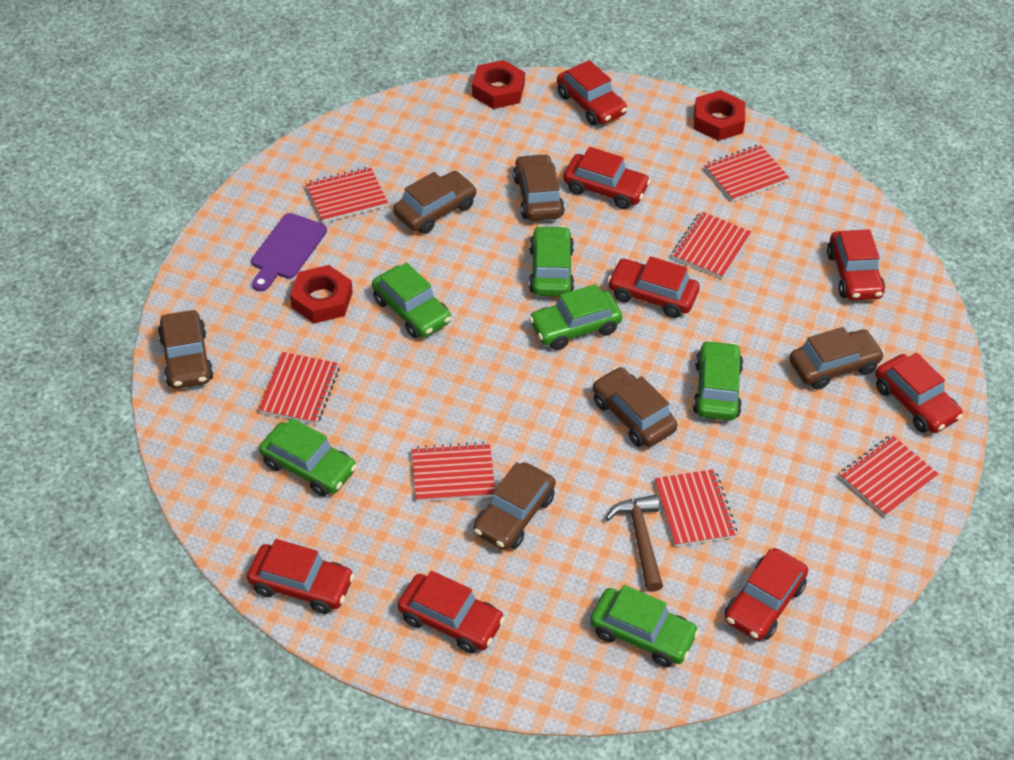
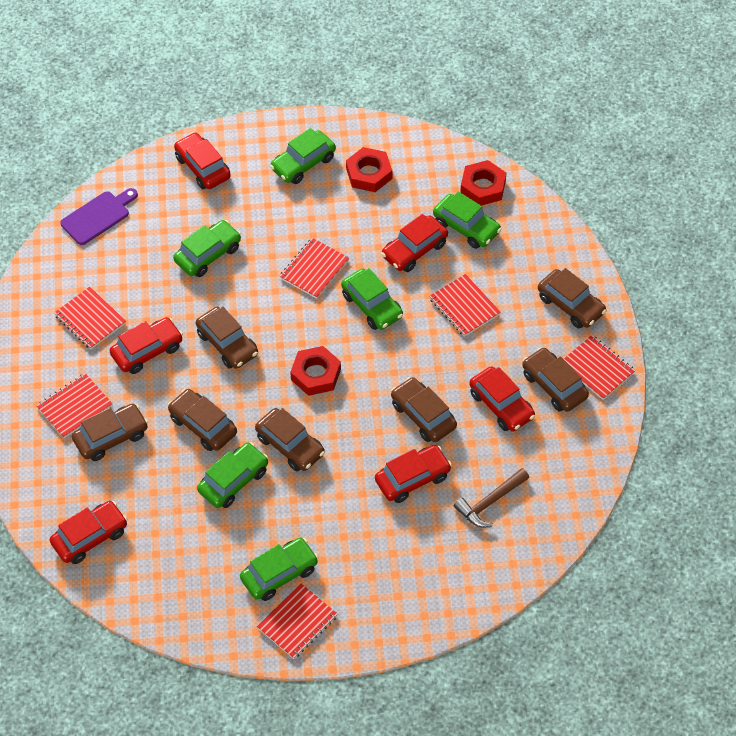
brown car: 6 -> 7
red car: 8 -> 6
red notebook: 7 -> 6

